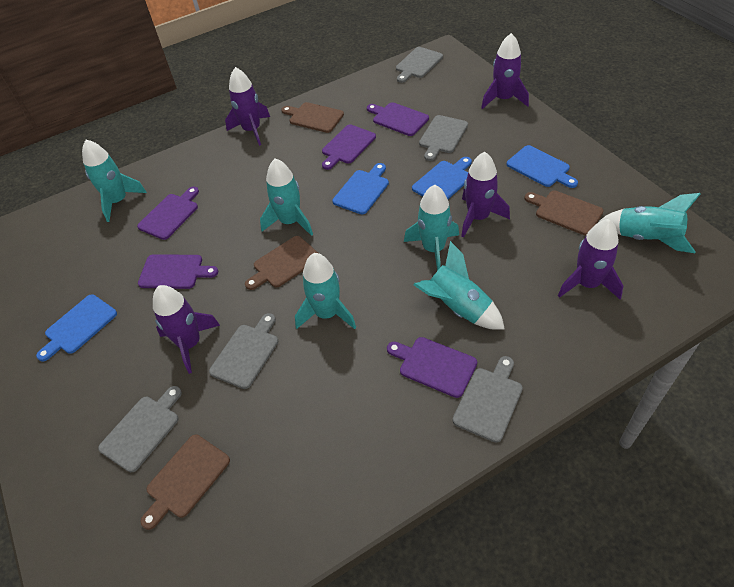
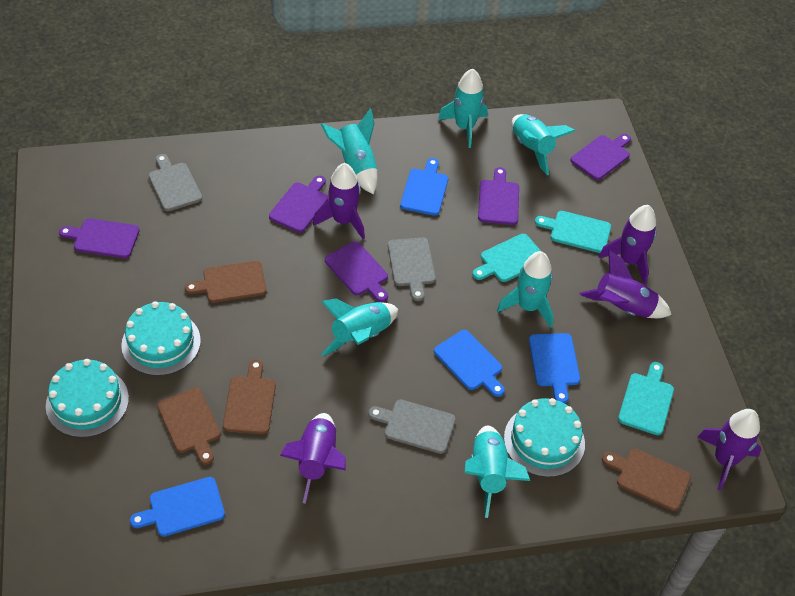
grey cutting board: 5 -> 3
turquoise cake: 0 -> 3
turquoise cutting board: 0 -> 3

